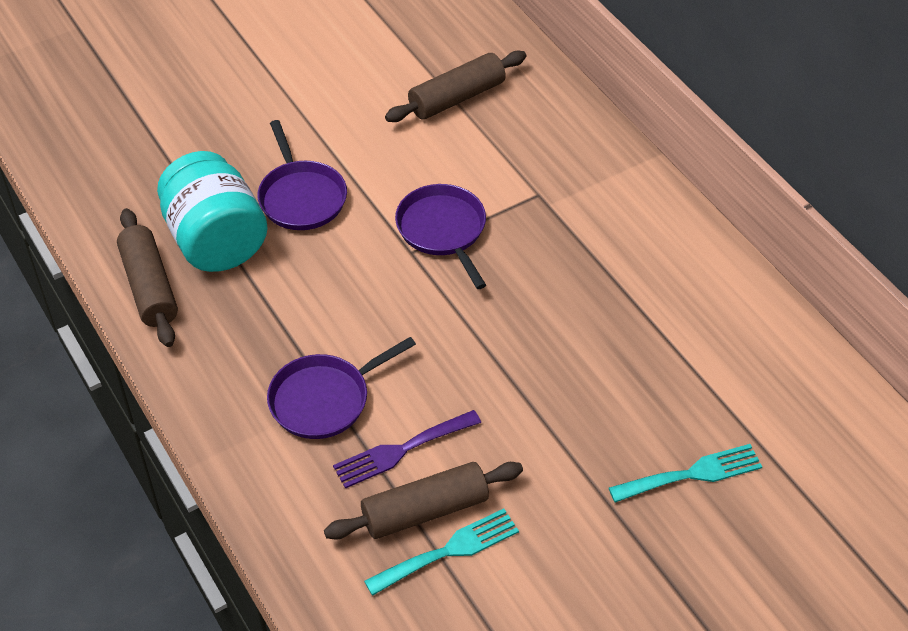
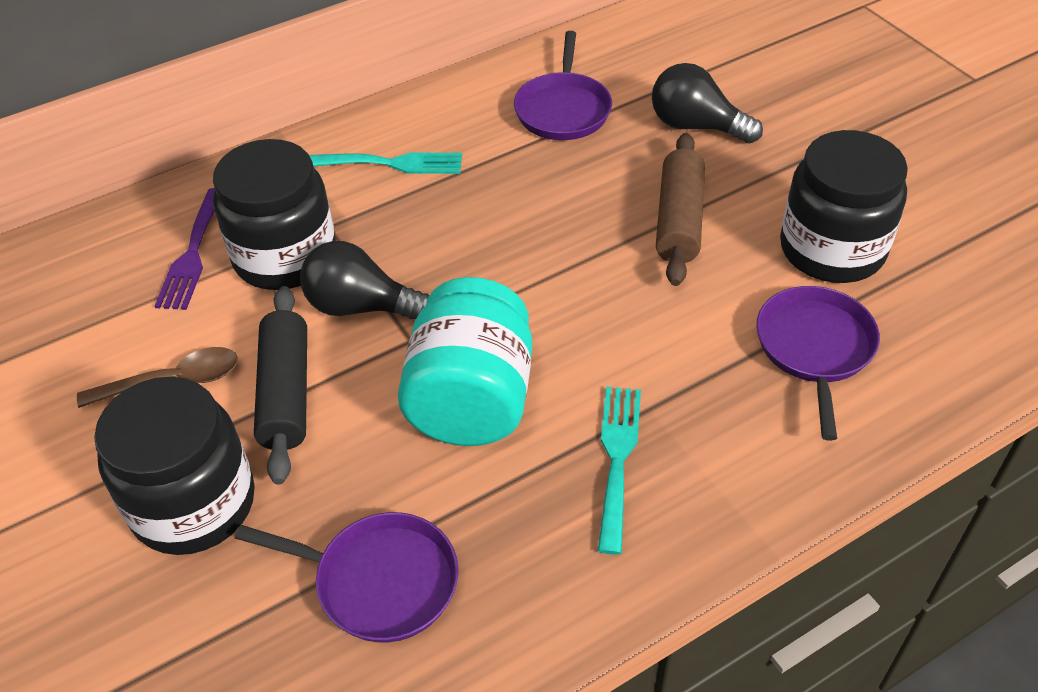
black jar: 0 -> 3
black light bulb: 0 -> 2
black rolling pin: 0 -> 1
brown rolling pin: 3 -> 1
brown spoon: 0 -> 1

